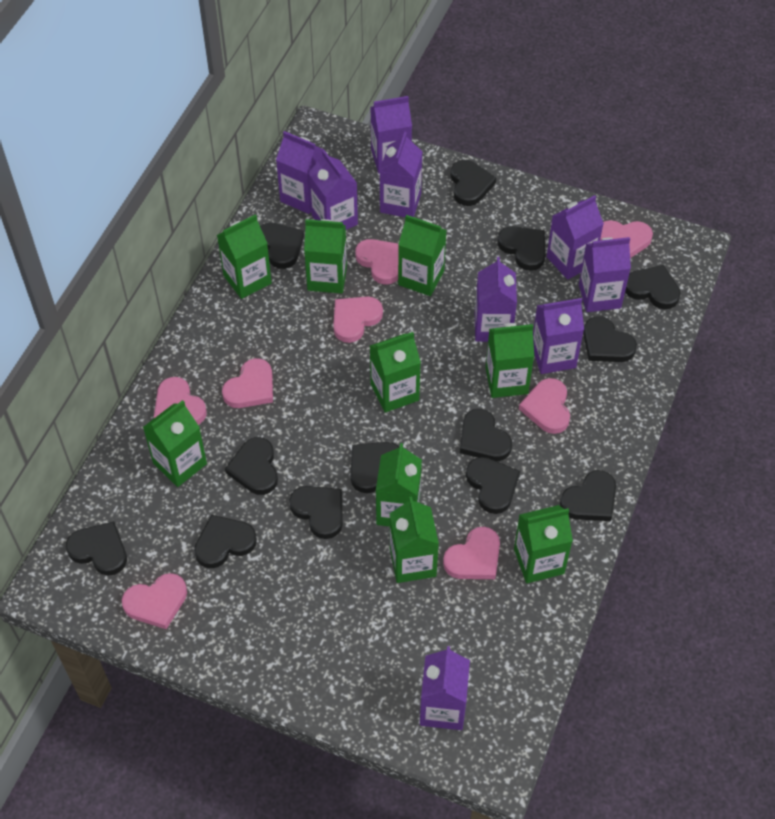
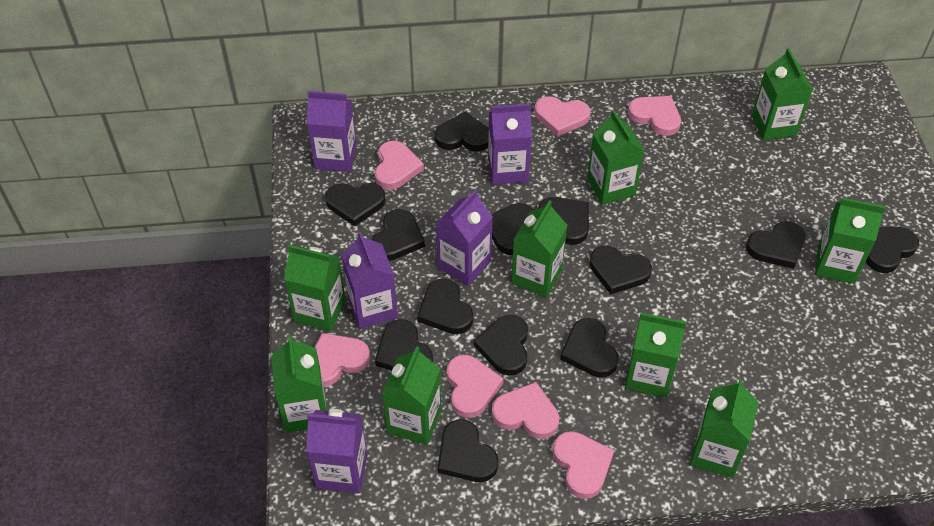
pink heart: 8 -> 7
purple carton: 9 -> 5

